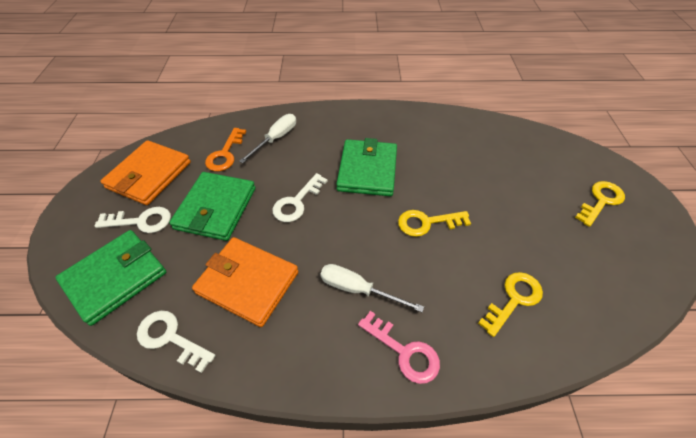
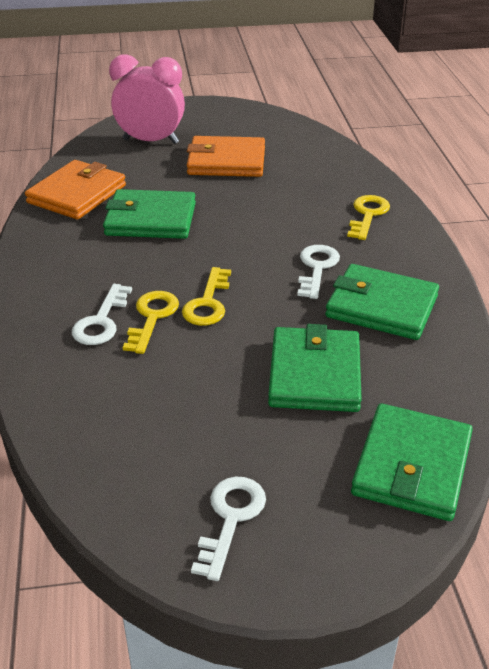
green wallet: 3 -> 4
orange key: 1 -> 0
pink clock: 0 -> 1
pink key: 1 -> 0
white screwdriver: 2 -> 0

